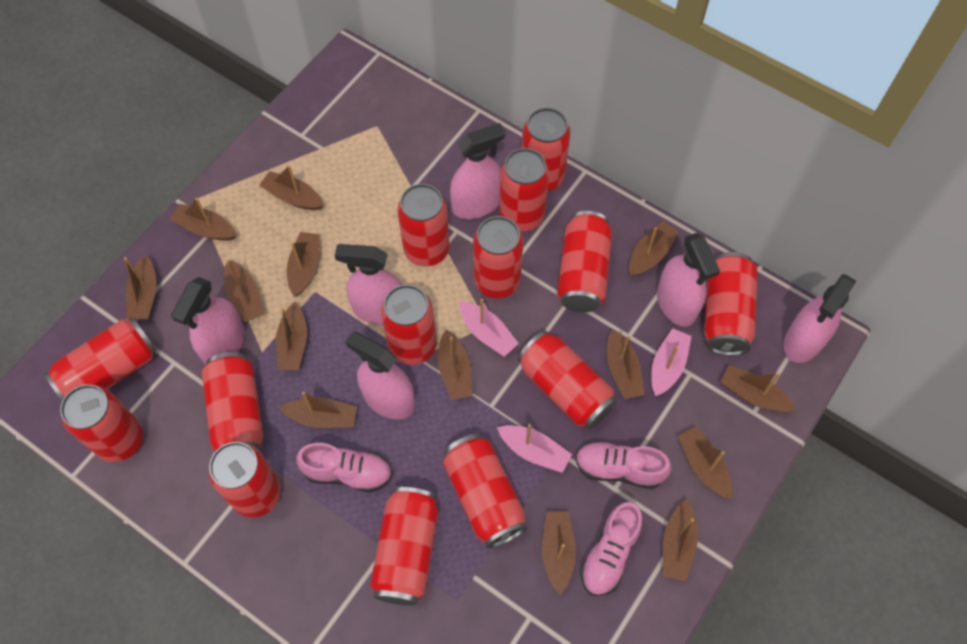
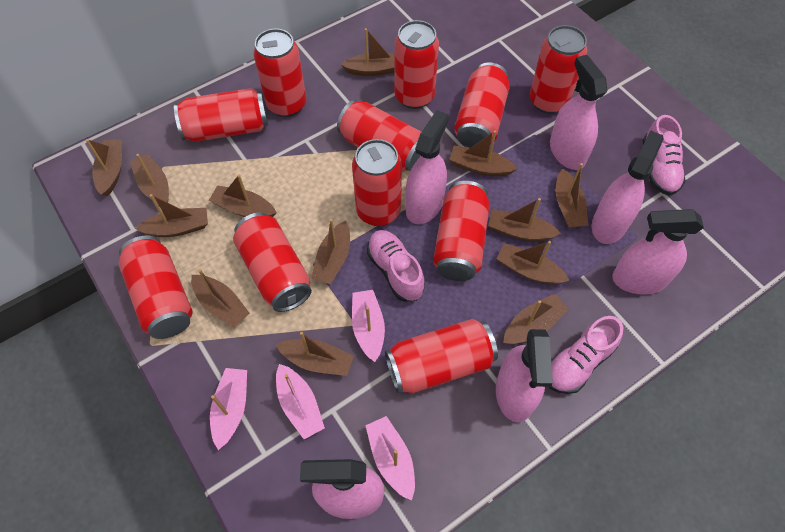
brown boat: 14 -> 13
pink boat: 3 -> 4
red can: 14 -> 11

